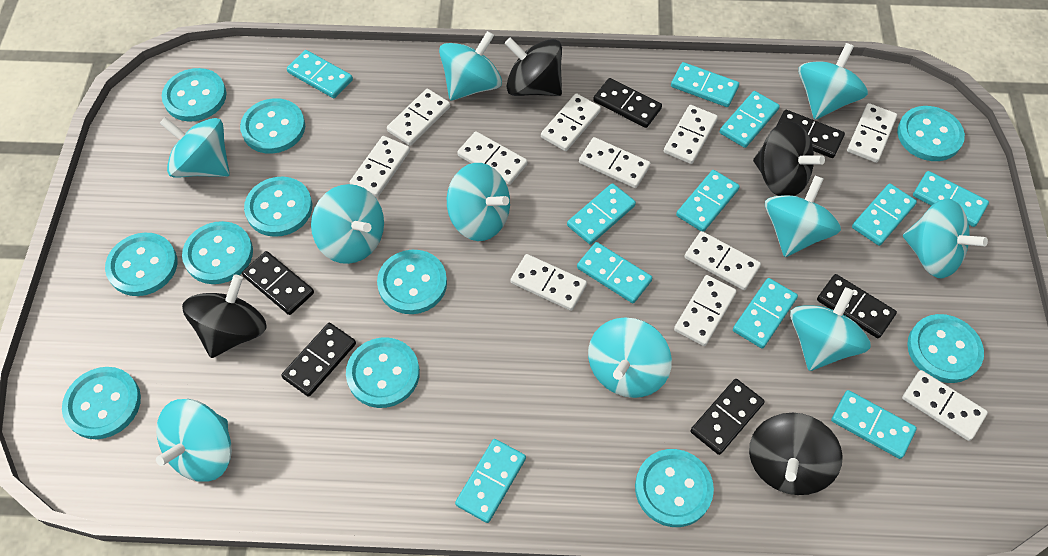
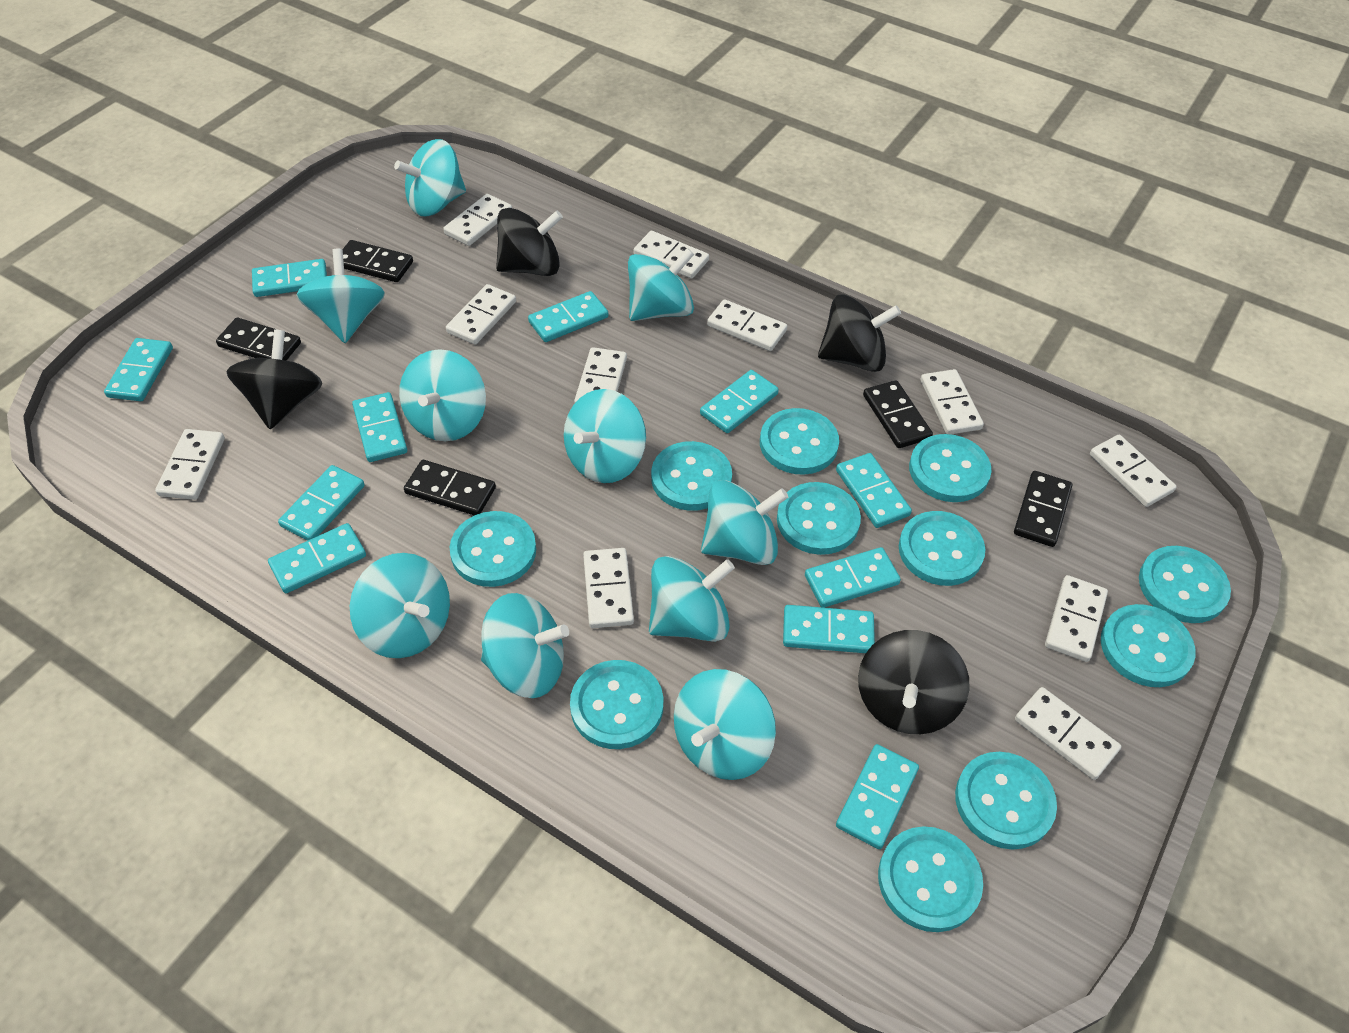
black domino: 6 -> 5

